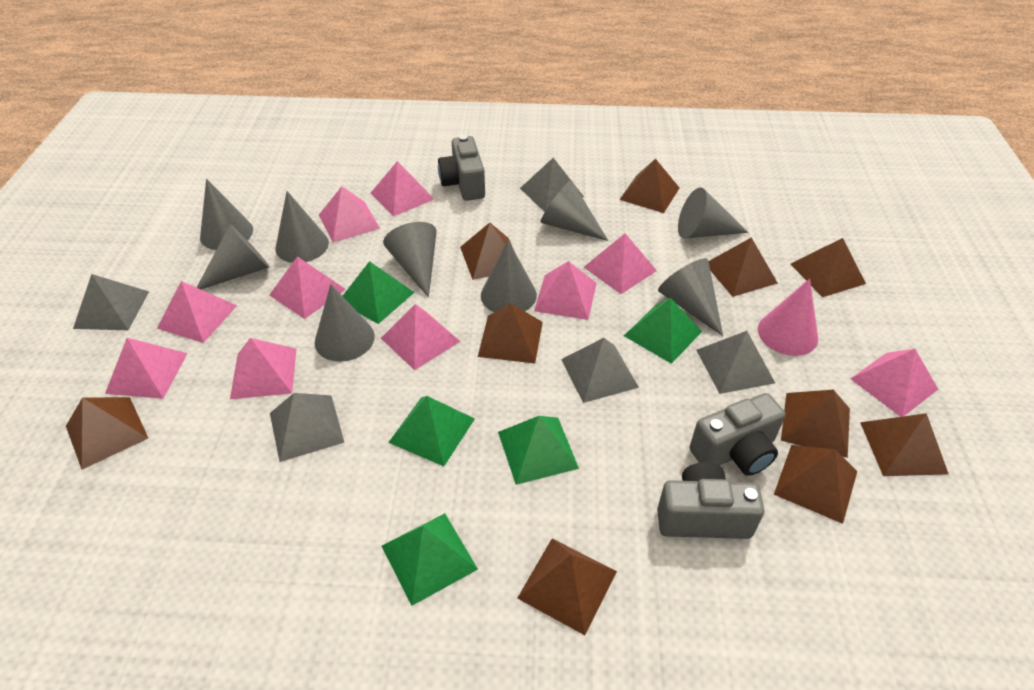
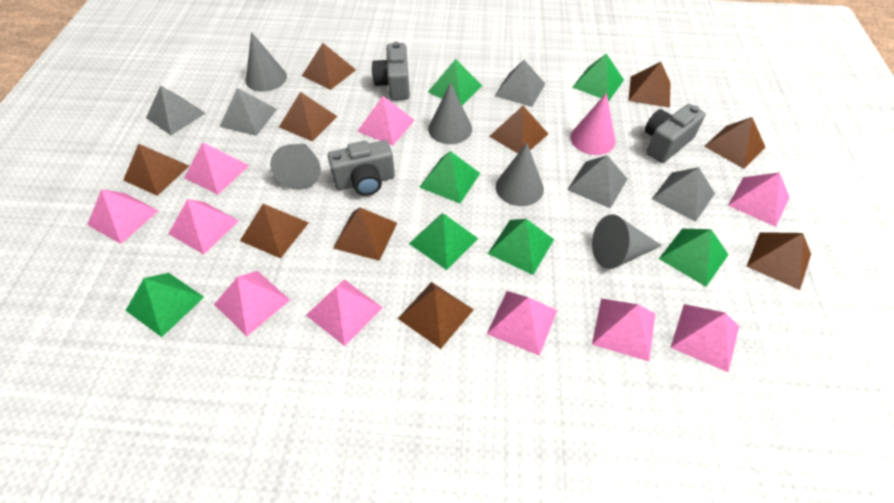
green pyramid: 5 -> 7
grey cone: 9 -> 5

